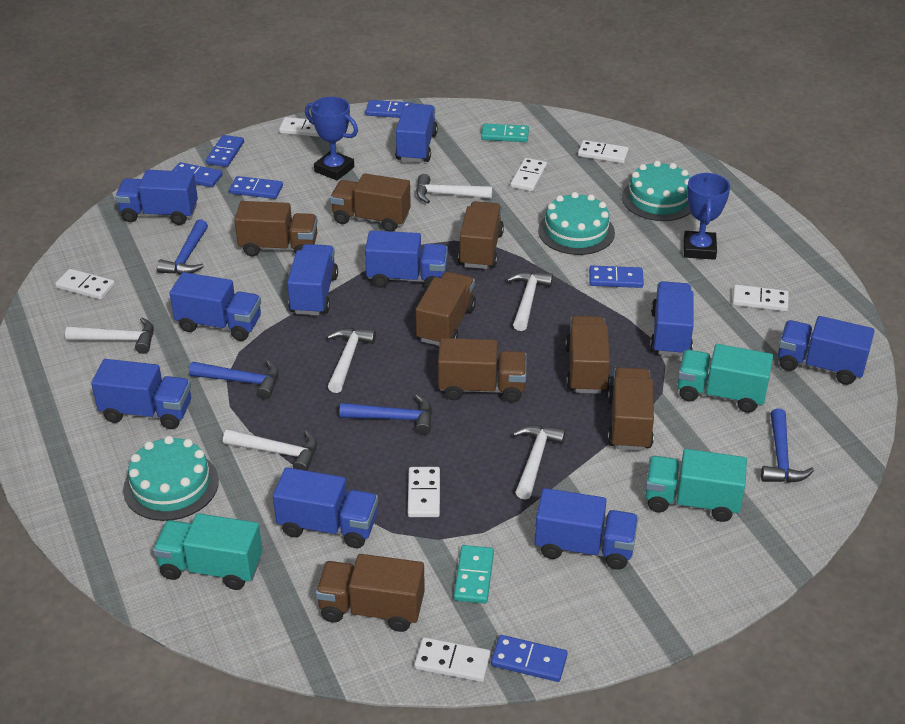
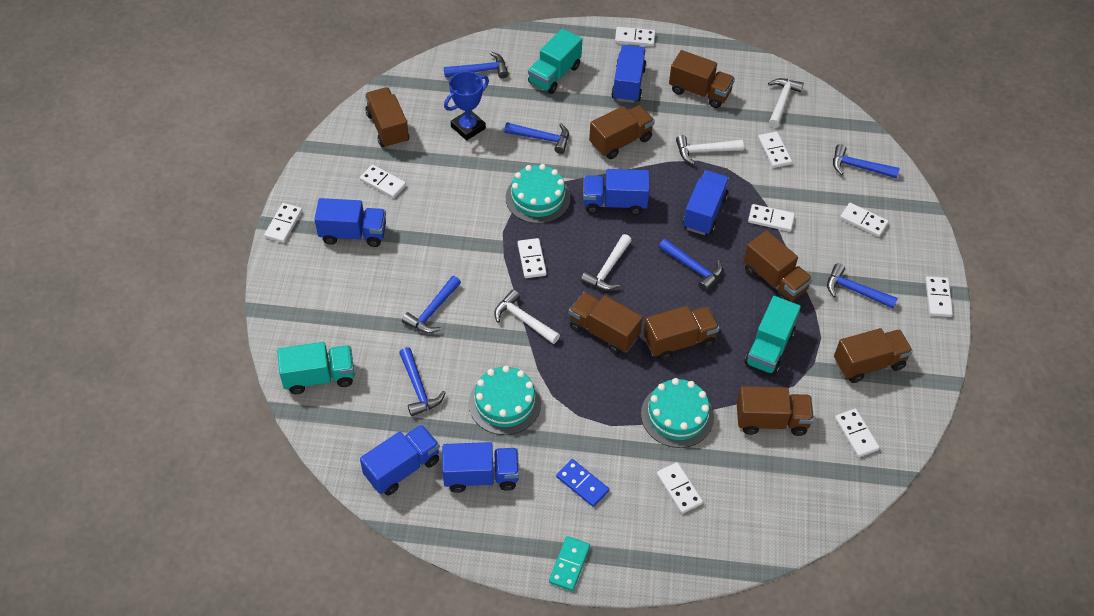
blue domino: 6 -> 1
blue hammer: 4 -> 7
blue trophy: 2 -> 1
blue truck: 10 -> 6
turquoise domino: 2 -> 1
white domino: 7 -> 10
white hammer: 6 -> 4

